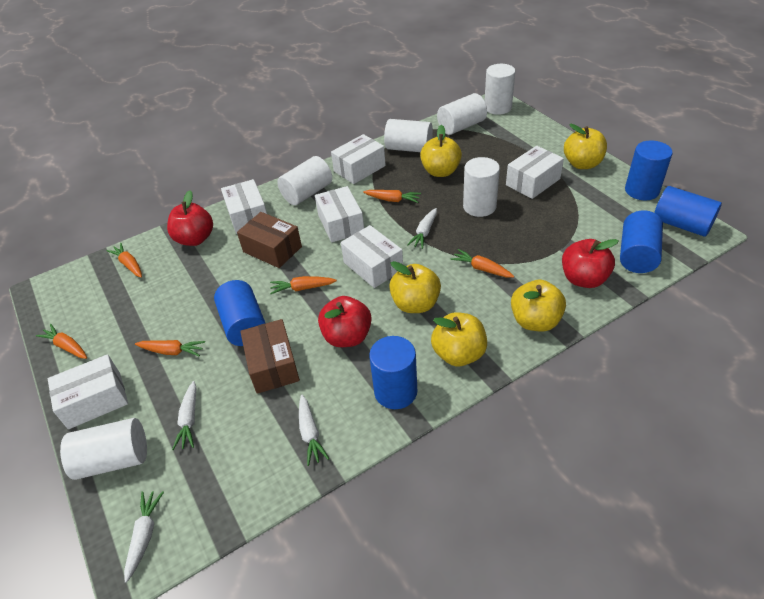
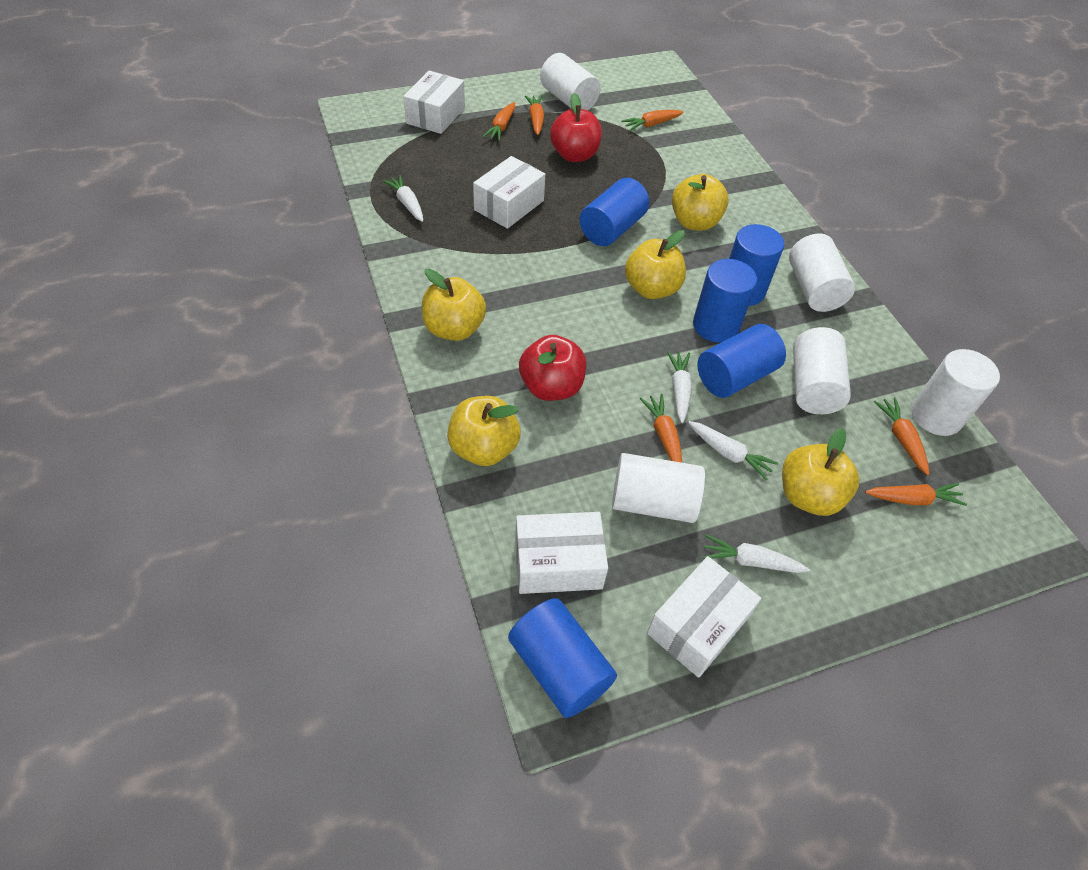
brown box: 2 -> 0
red apple: 3 -> 2
white box: 6 -> 4
white cylinder: 6 -> 5

